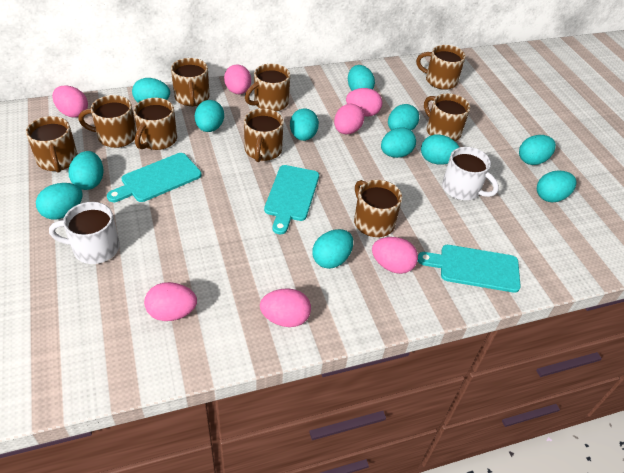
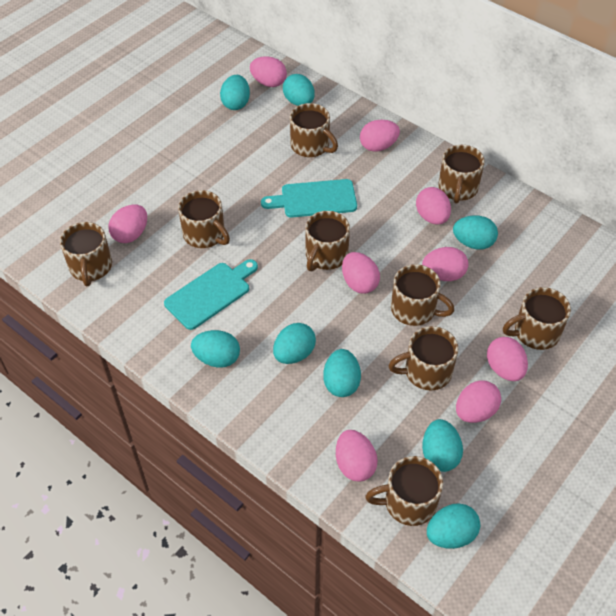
pink egg: 7 -> 9
turquoise cutting board: 3 -> 2
turquoise egg: 12 -> 8
white mug: 2 -> 0

